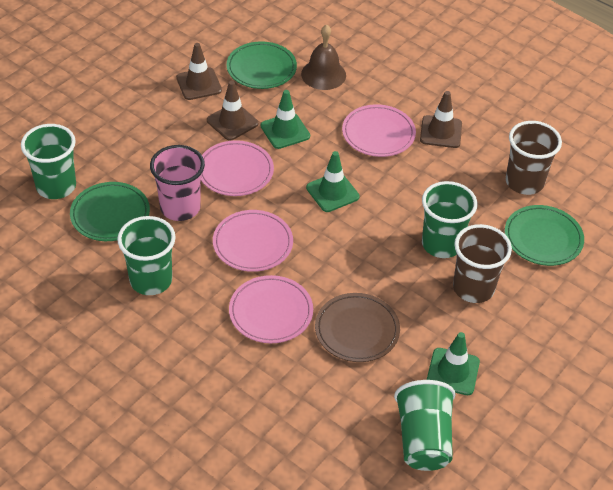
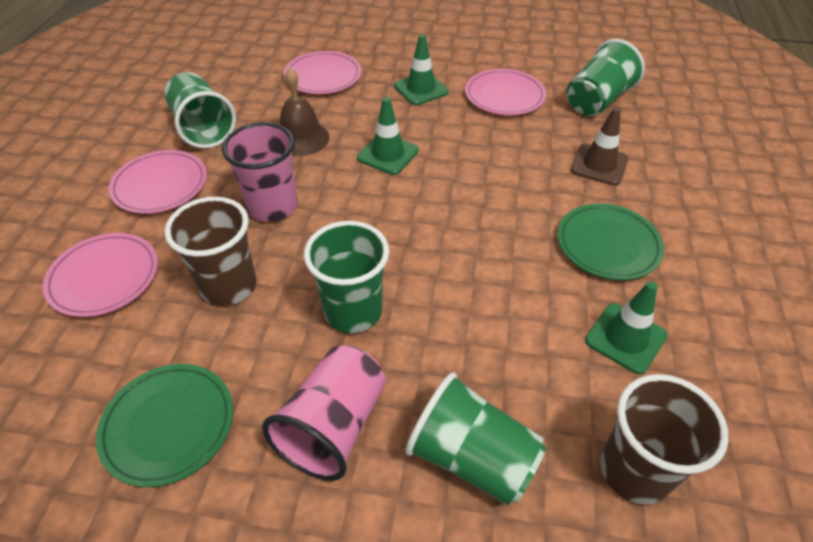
brown plate: 1 -> 0
brown traffic cone: 3 -> 1
green plate: 3 -> 2
pink cup: 1 -> 2

